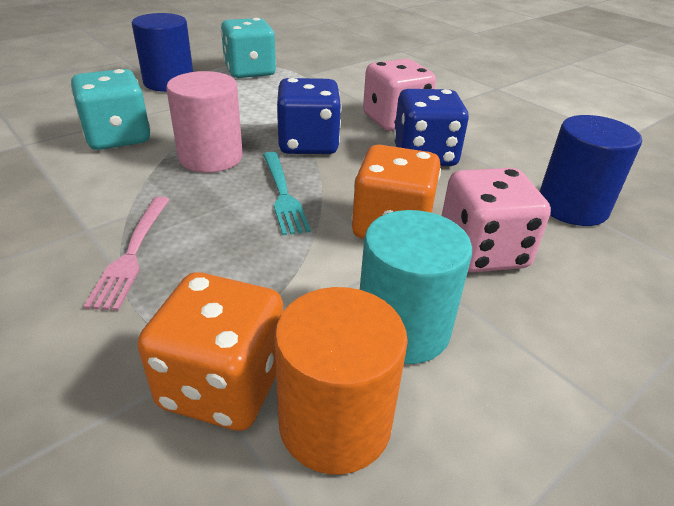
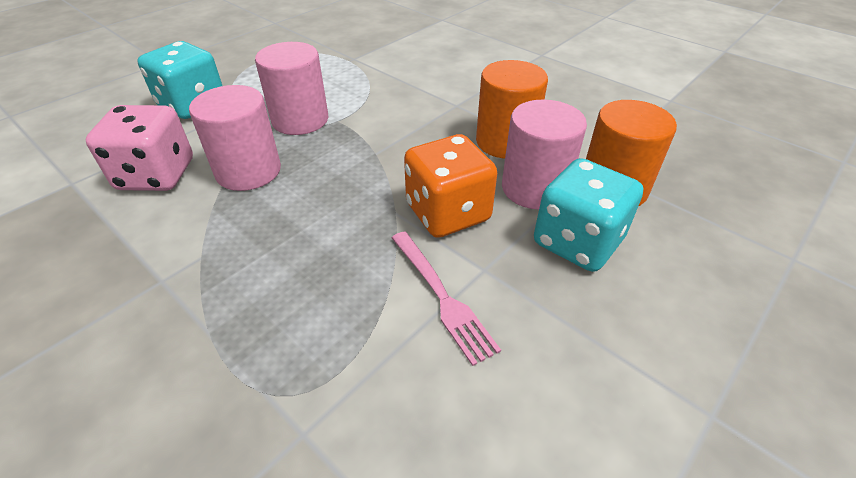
blue cylinder: 2 -> 0
blue dice: 2 -> 0
orange cylinder: 1 -> 2
orange dice: 2 -> 1
pink cylinder: 1 -> 3
pink dice: 2 -> 1
turquoise cylinder: 1 -> 0
turquoise fork: 1 -> 0

